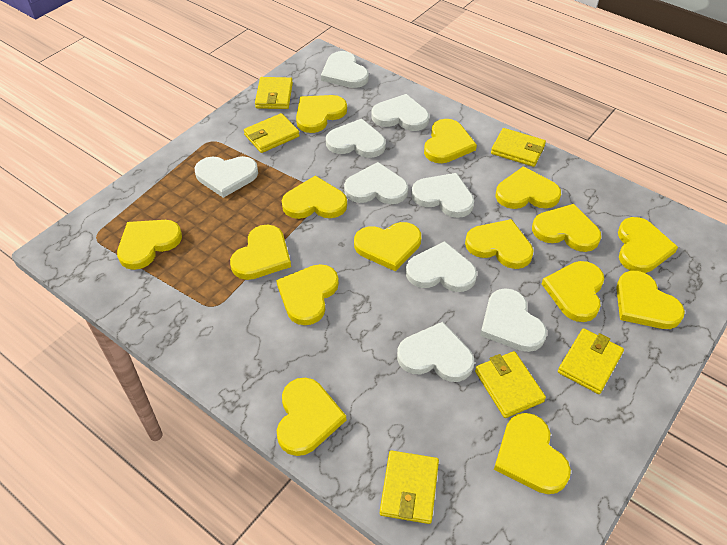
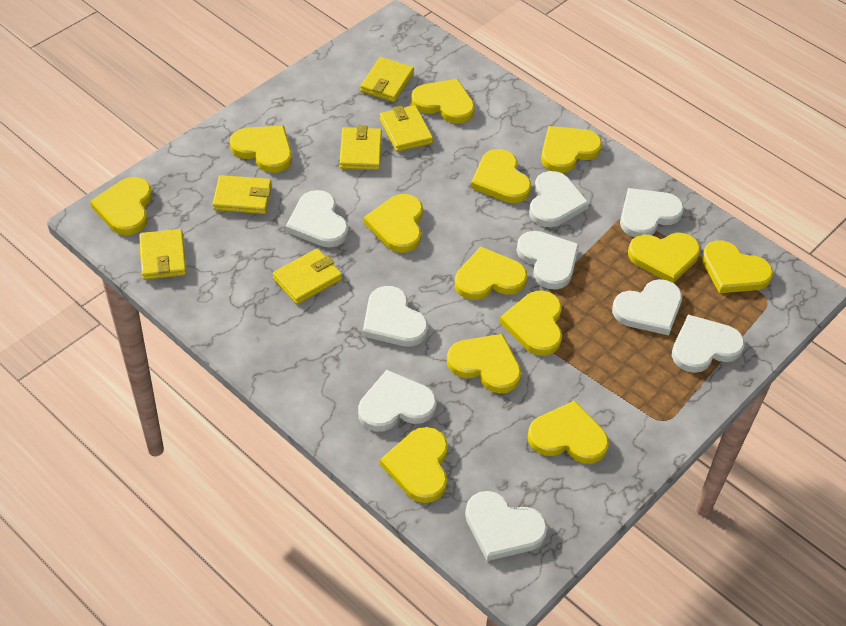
yellow heart: 15 -> 13

